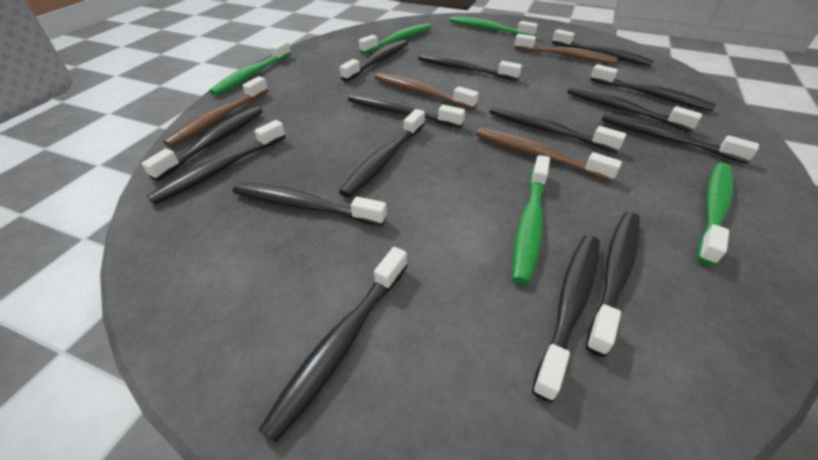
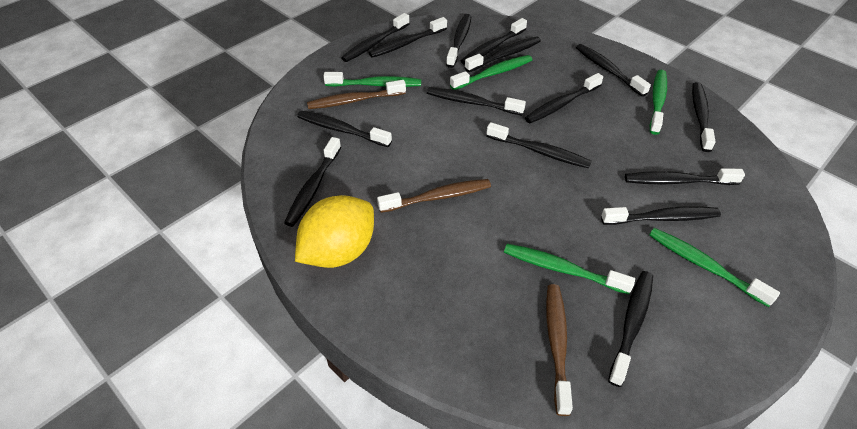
brown toothbrush: 4 -> 3
yellow lemon: 0 -> 1

